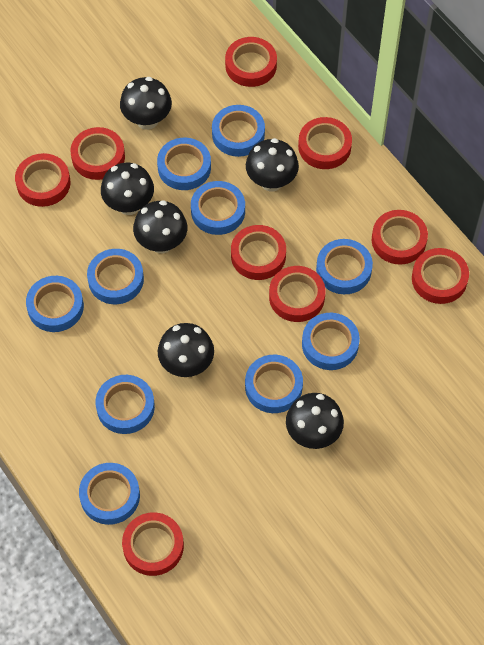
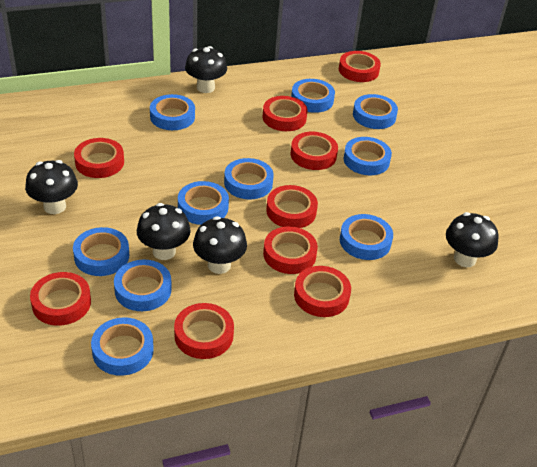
black mushroom: 6 -> 5

